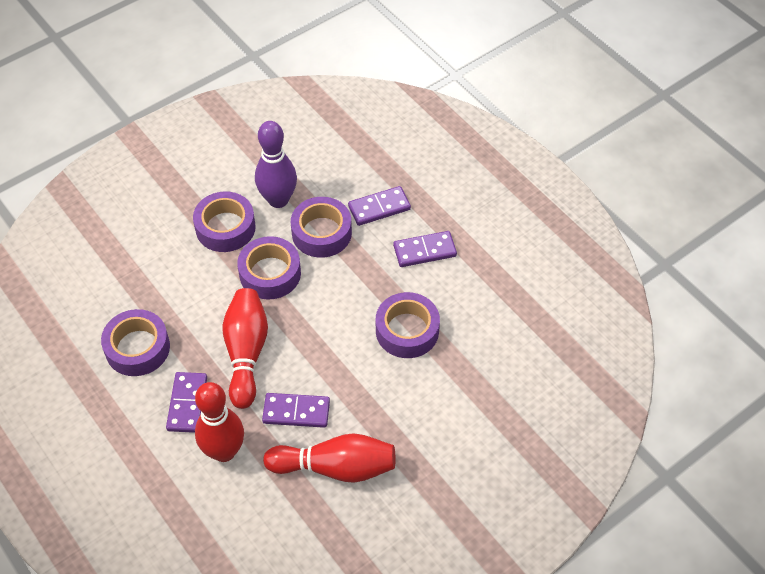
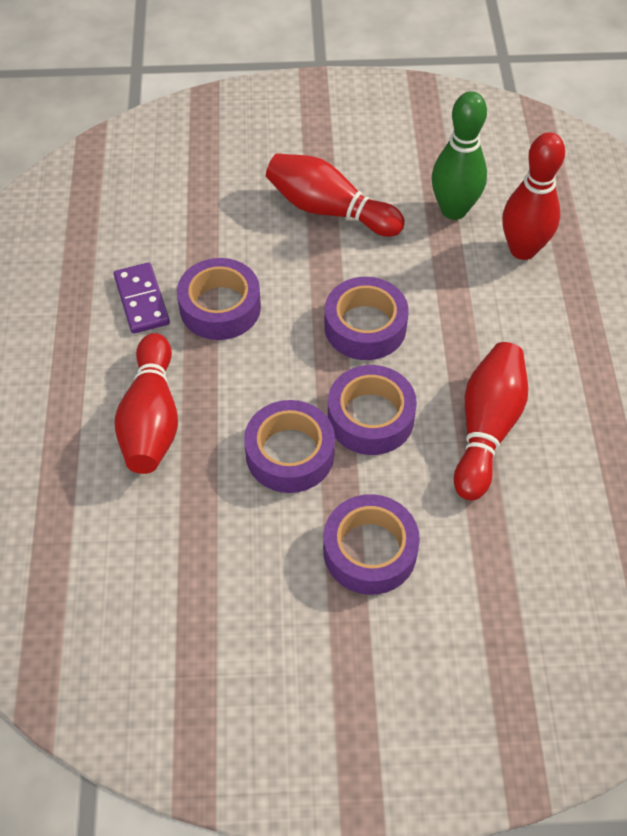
green bowling pin: 0 -> 1
purple bowling pin: 1 -> 0
purple domino: 4 -> 1
red bowling pin: 3 -> 4

